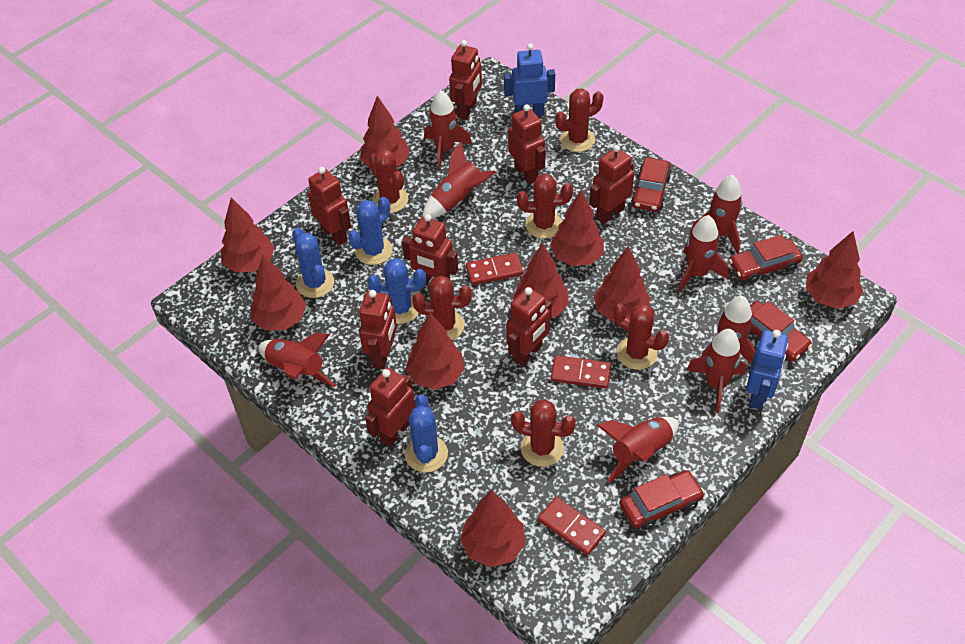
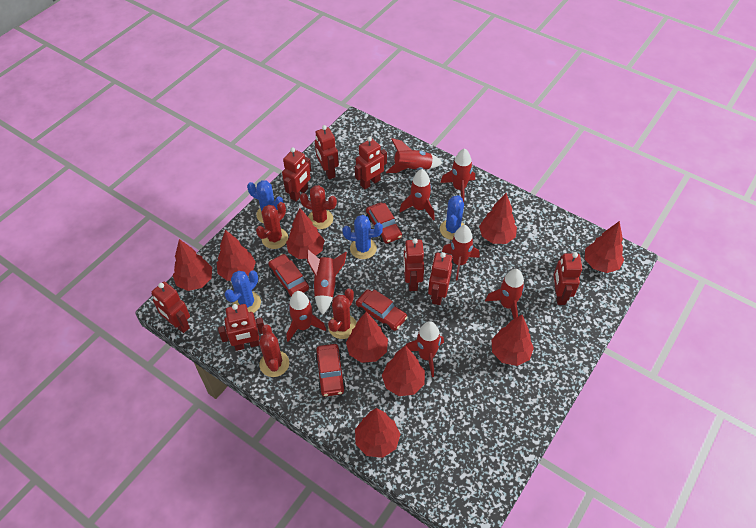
blue robot: 2 -> 0
red cactus: 6 -> 4
red domino: 3 -> 0

